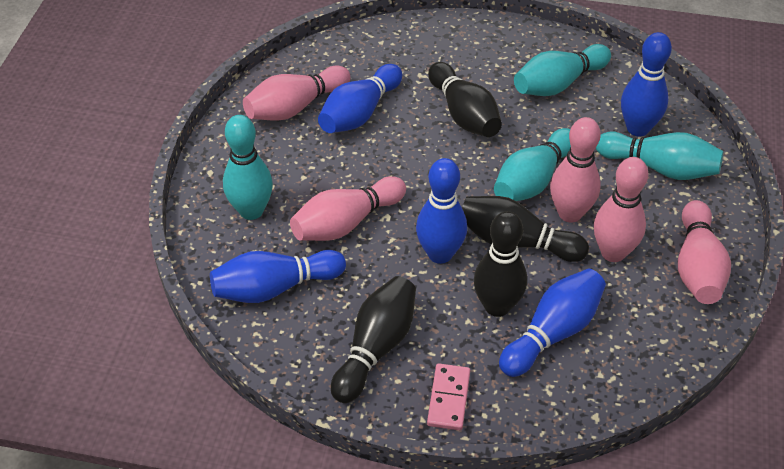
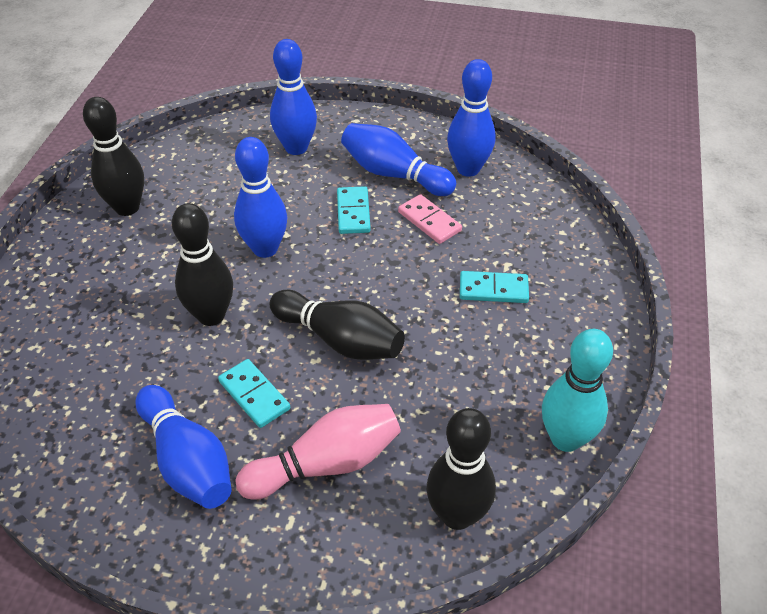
pink bowling pin: 5 -> 1
turquoise bowling pin: 4 -> 1
turquoise domino: 0 -> 3

